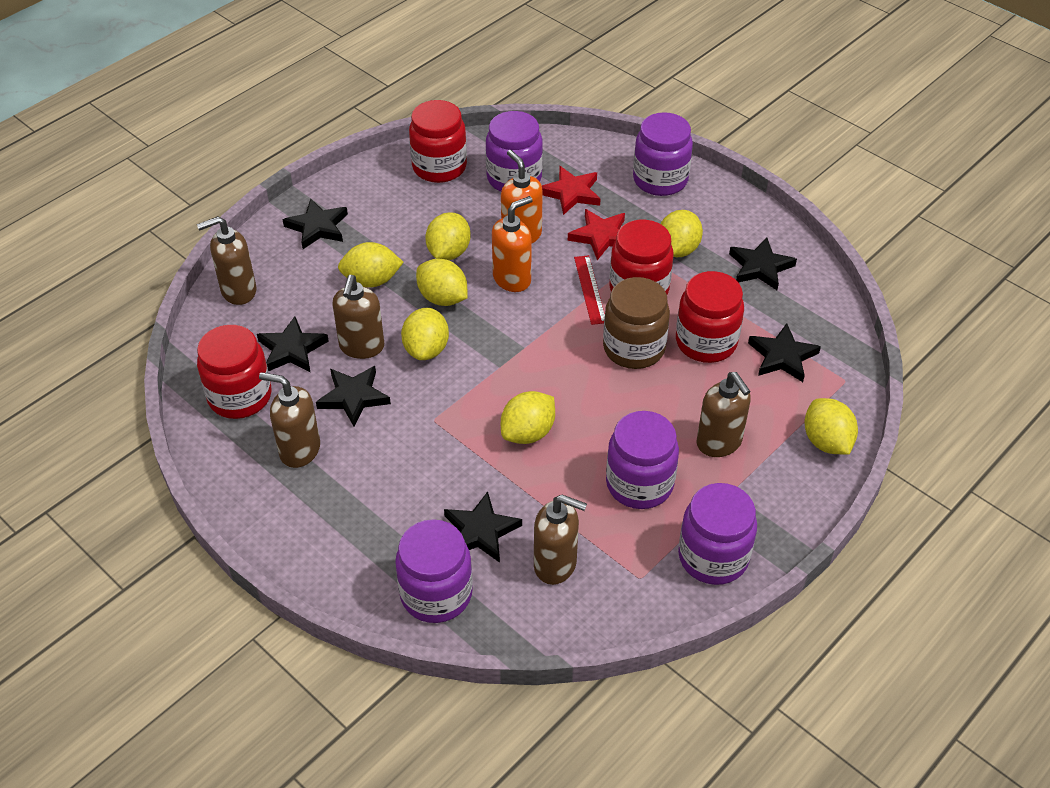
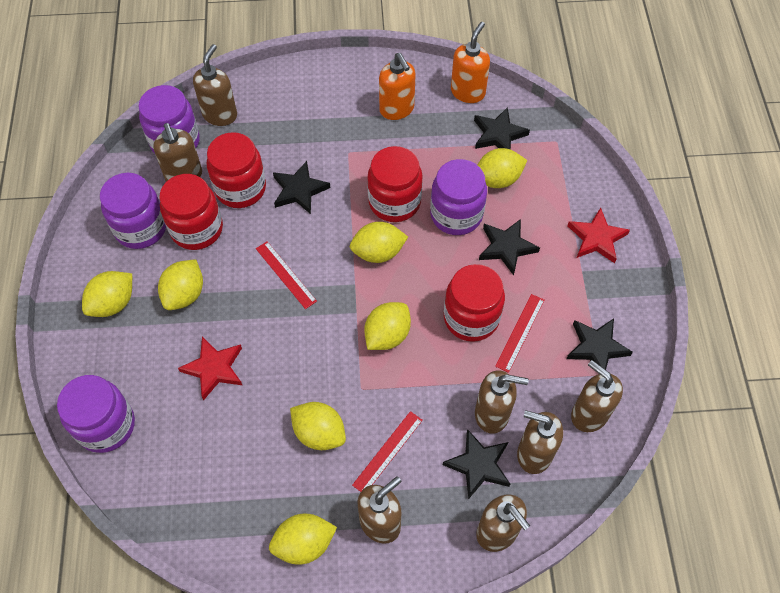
black star: 6 -> 5
brown jar: 1 -> 0
brown soap dispenser: 5 -> 7
purple jar: 5 -> 4
red ruler: 1 -> 3

